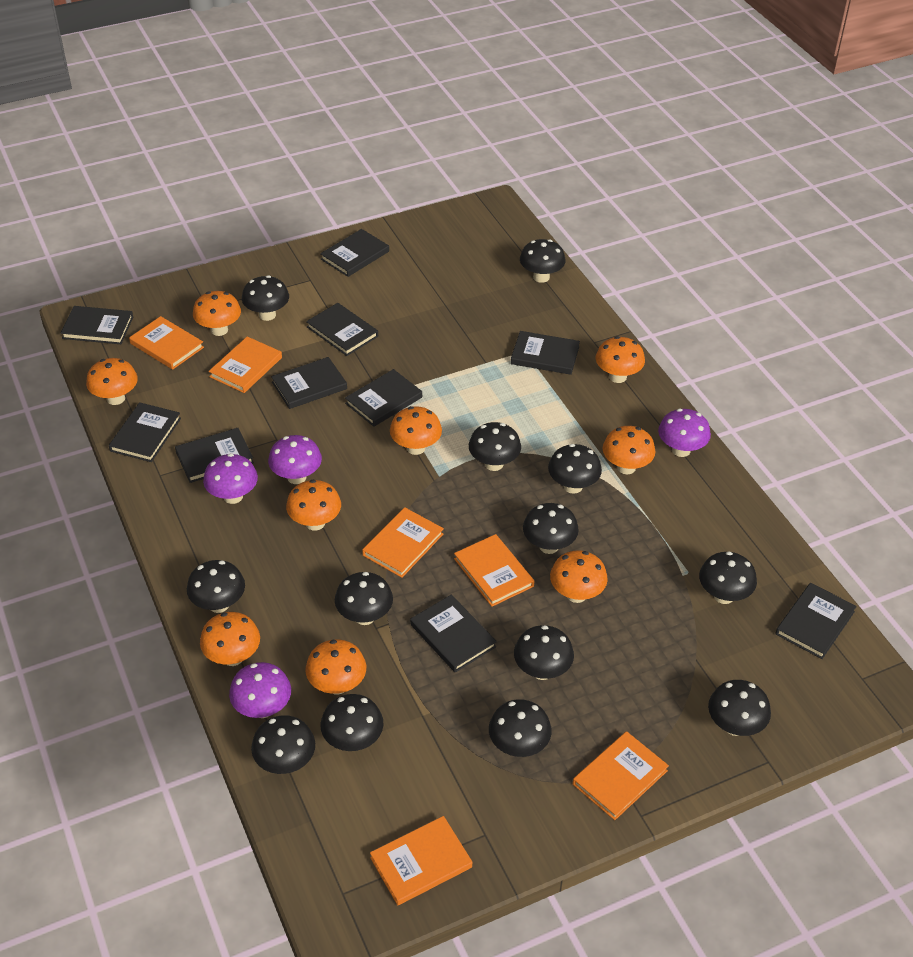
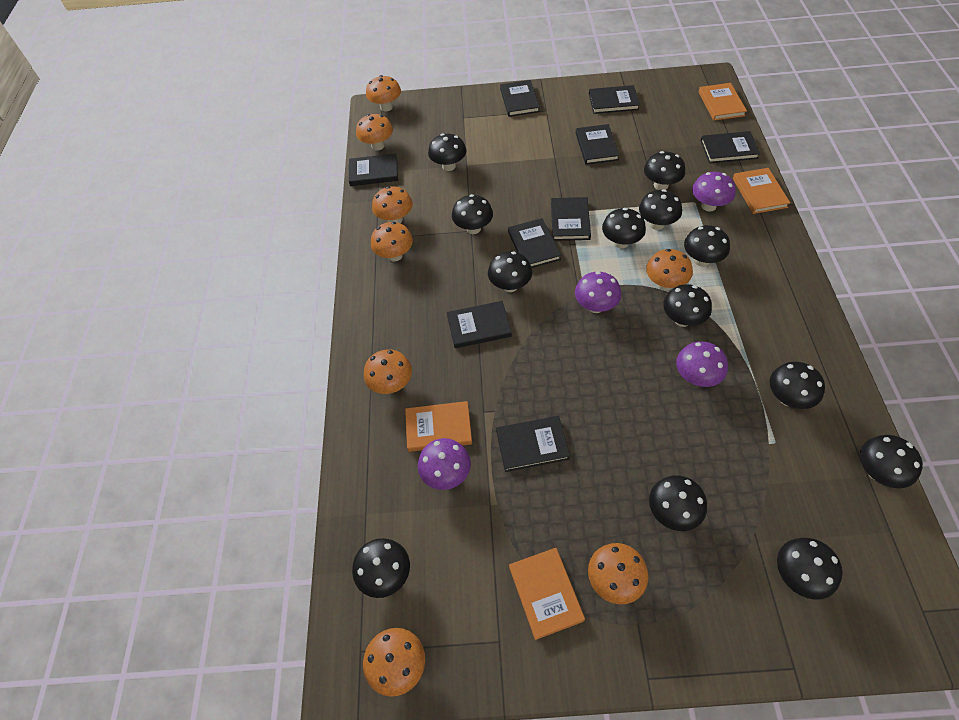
black book: 10 -> 9
orange book: 6 -> 4
orange mushroom: 9 -> 8

